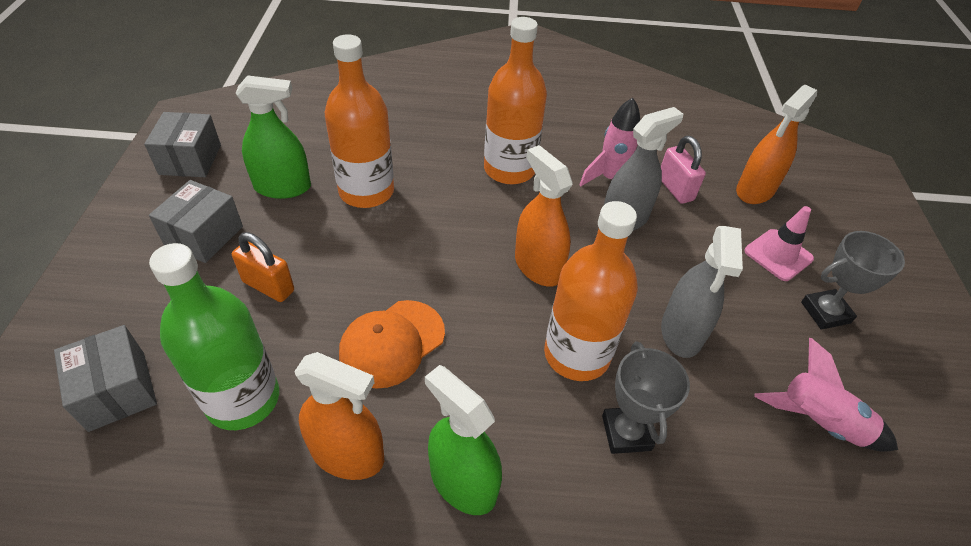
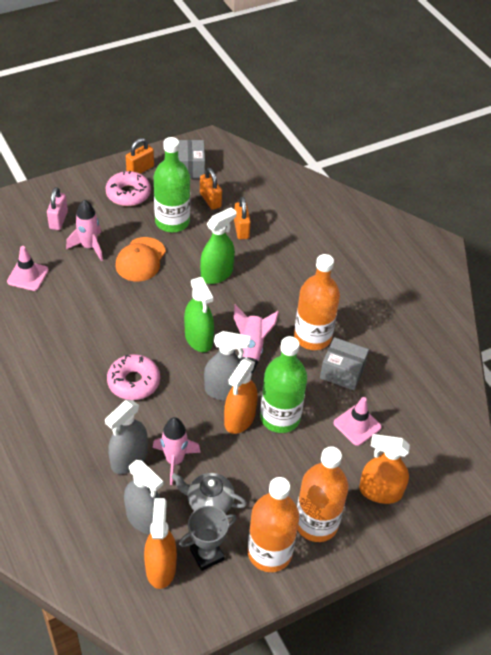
green bottle: 1 -> 2
grey box: 3 -> 2
grey spray bottle: 2 -> 3
grey teapot: 0 -> 1
grey trophy: 2 -> 1
orange padlock: 1 -> 3
pink donut: 0 -> 2
pink rocket: 2 -> 3
pink traffic cone: 1 -> 2

